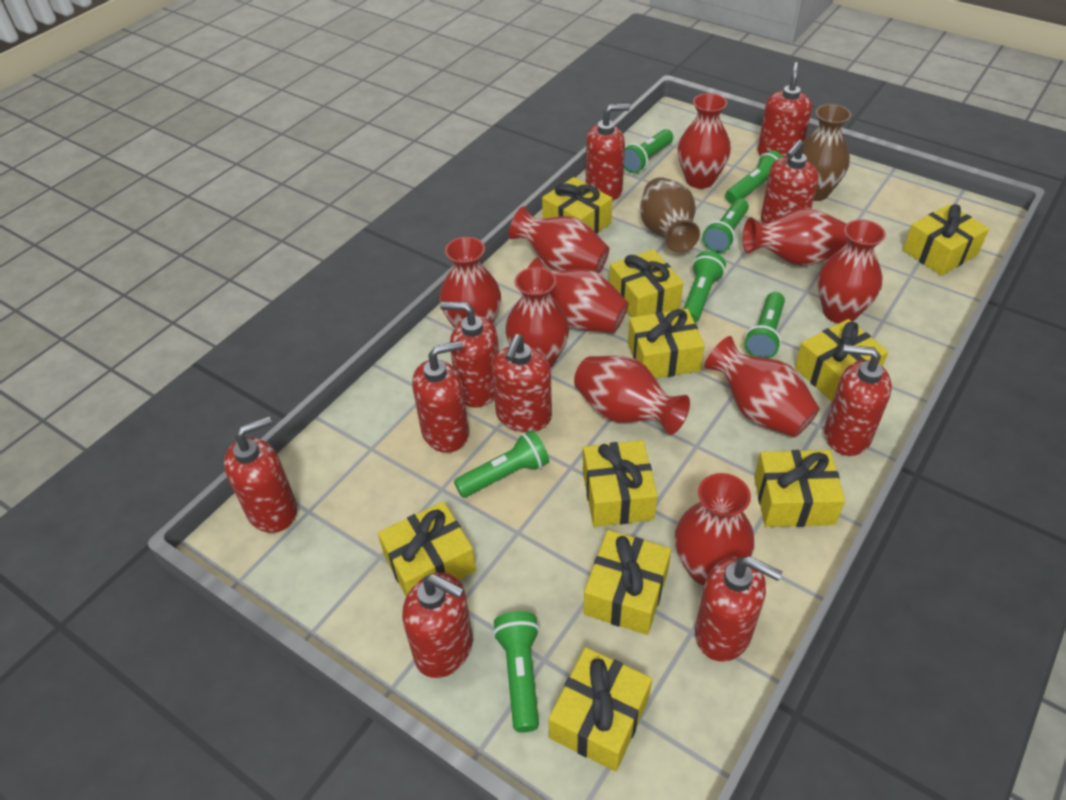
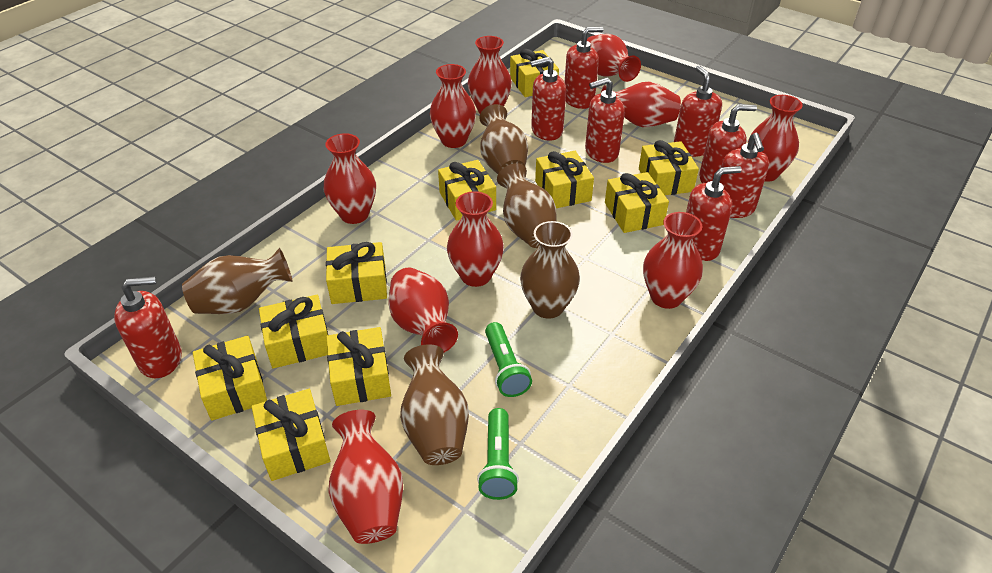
brown vase: 2 -> 5
green flashlight: 7 -> 2
red soap dispenser: 10 -> 8

